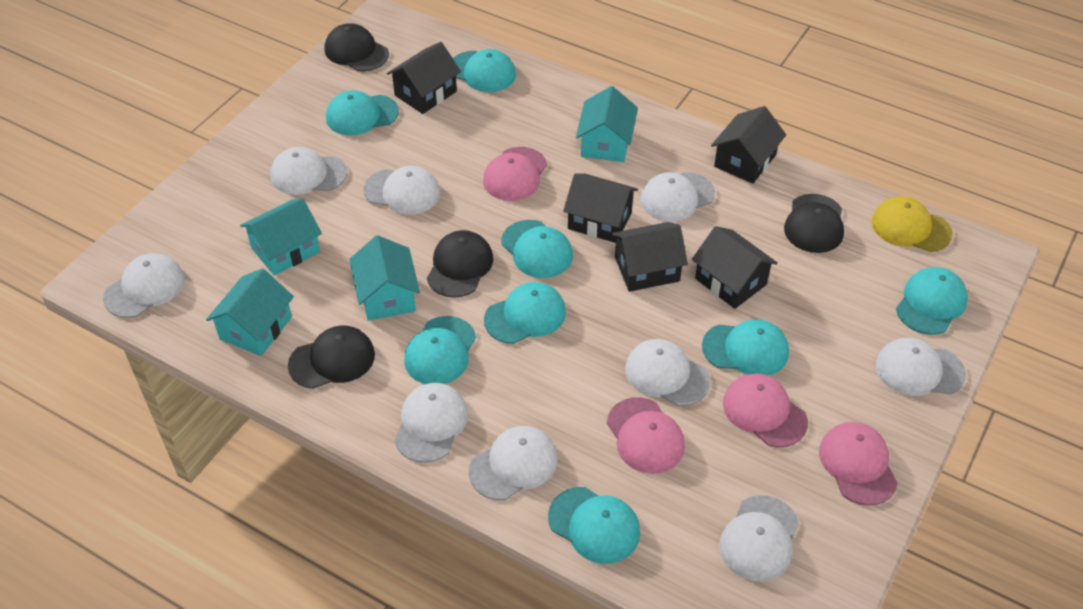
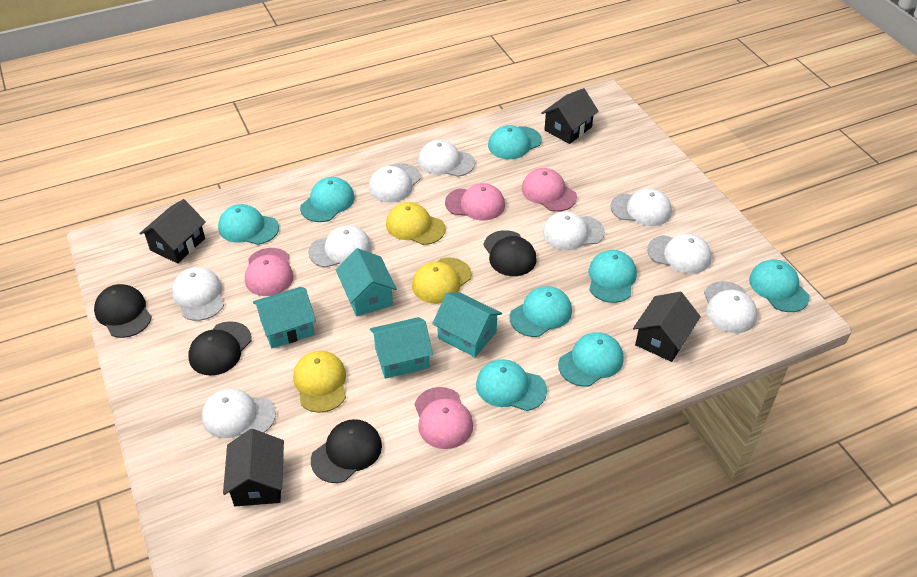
black house: 5 -> 4
yellow cap: 1 -> 3

